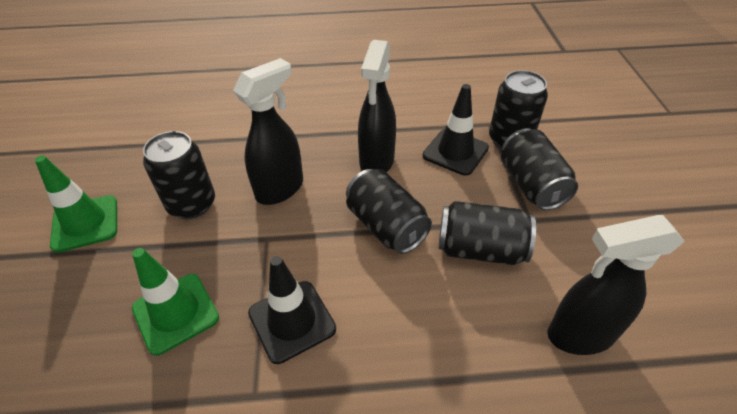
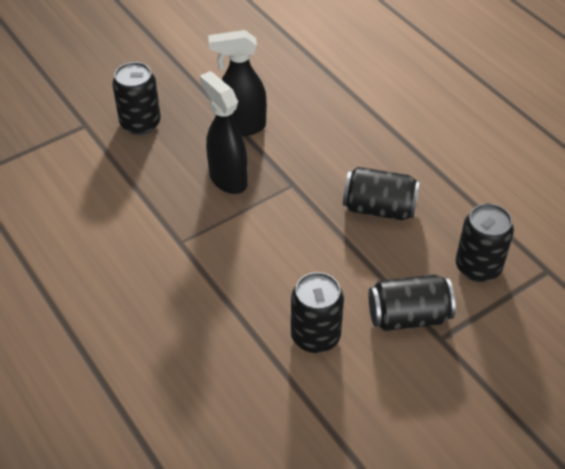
black spray bottle: 3 -> 2
black traffic cone: 2 -> 0
green traffic cone: 2 -> 0

